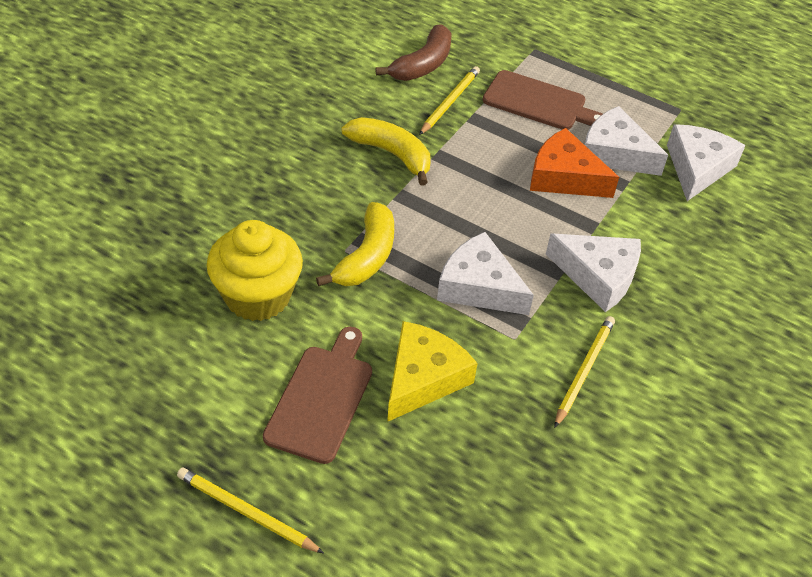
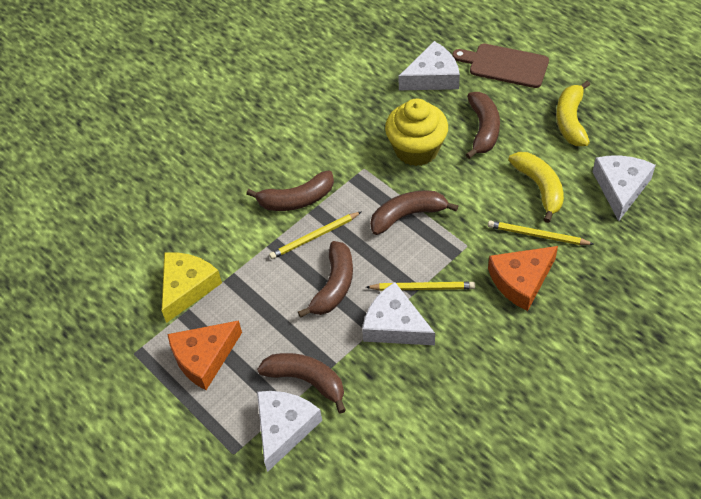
brown banana: 1 -> 5
brown cutting board: 2 -> 1
orange cheese: 1 -> 2

